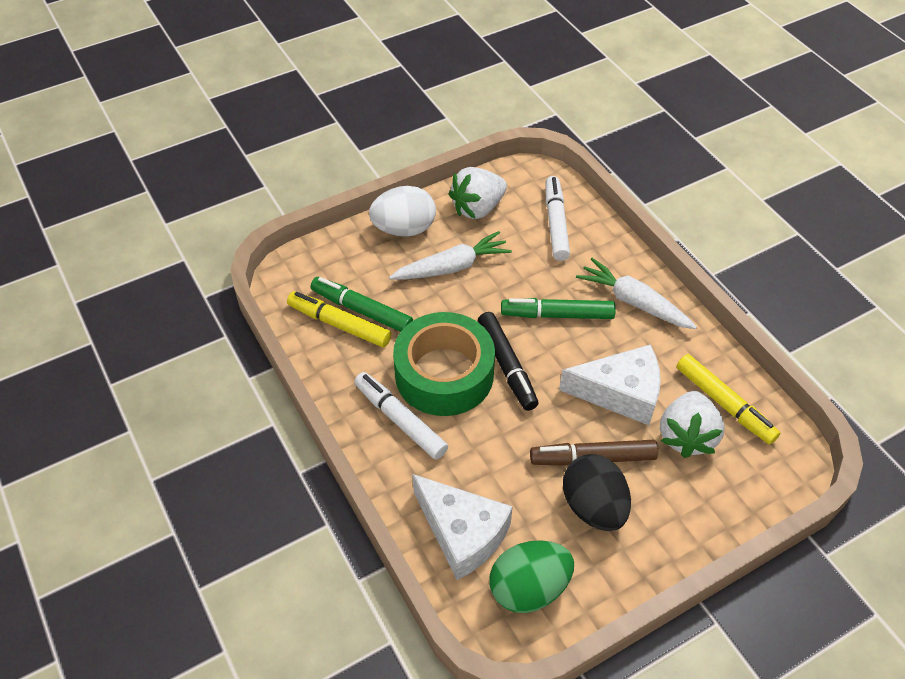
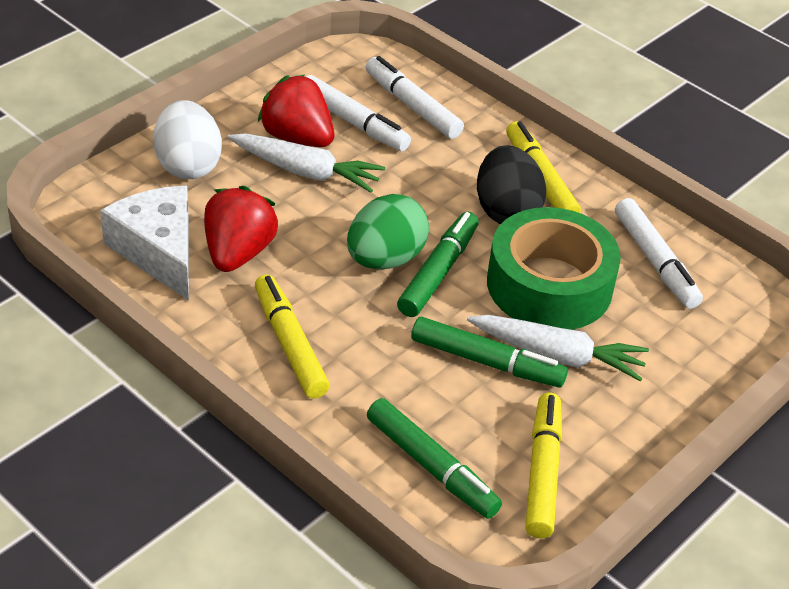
black marker: 1 -> 0
brown marker: 1 -> 0
green marker: 2 -> 3
red strawberry: 0 -> 2
white cheese: 2 -> 1
white marker: 2 -> 3
white strawberry: 2 -> 0
yellow marker: 2 -> 3

